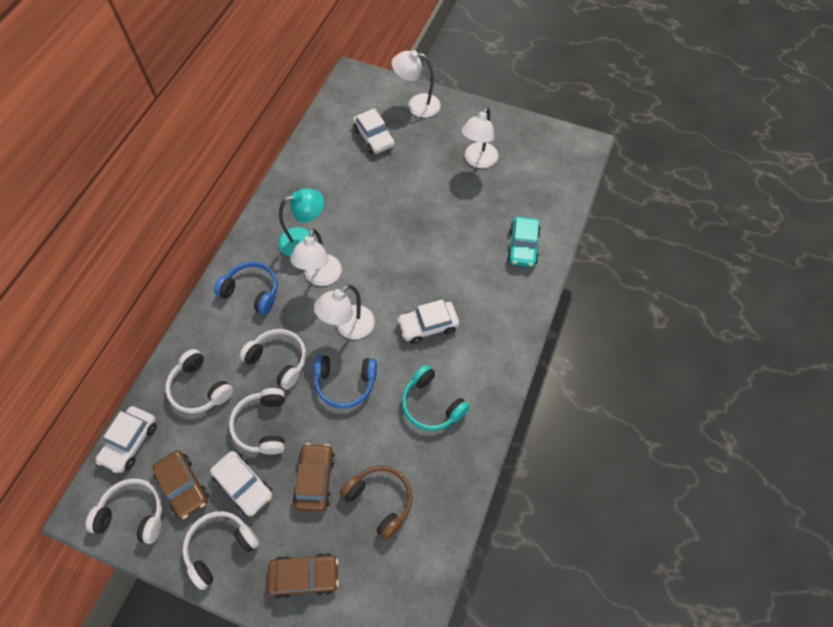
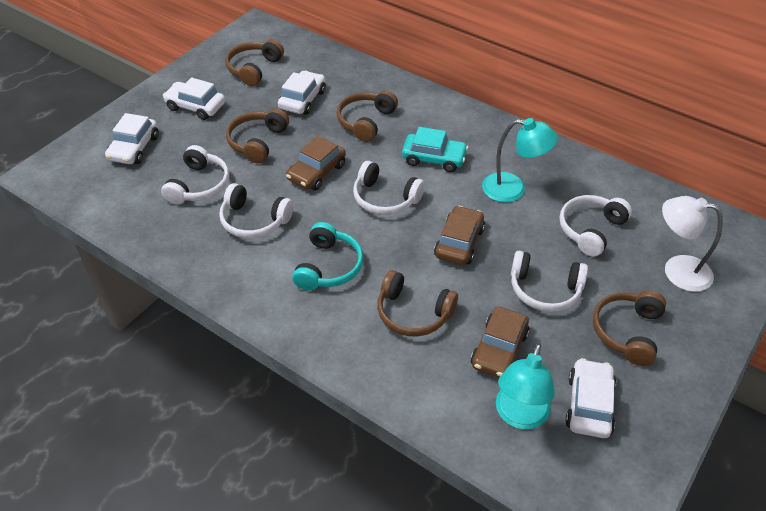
blue headphones: 2 -> 0
brown headphones: 1 -> 5
turquoise lamp: 1 -> 2
white lamp: 4 -> 1

